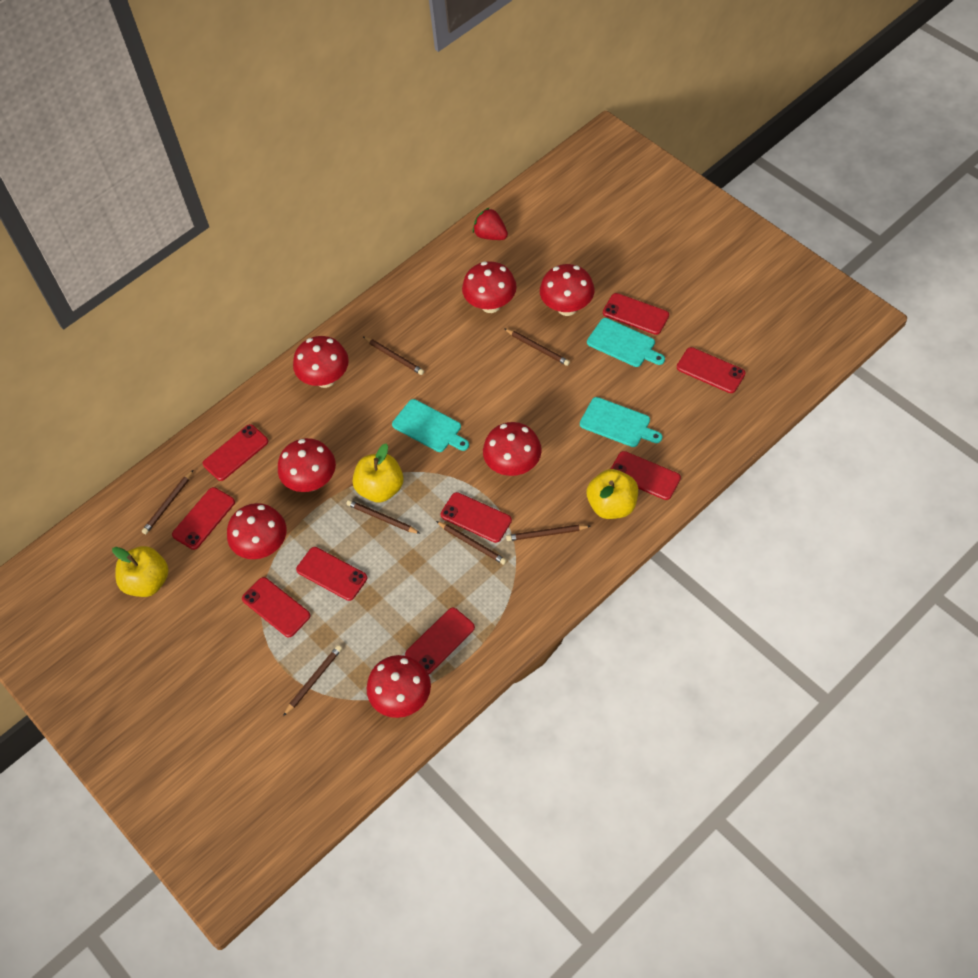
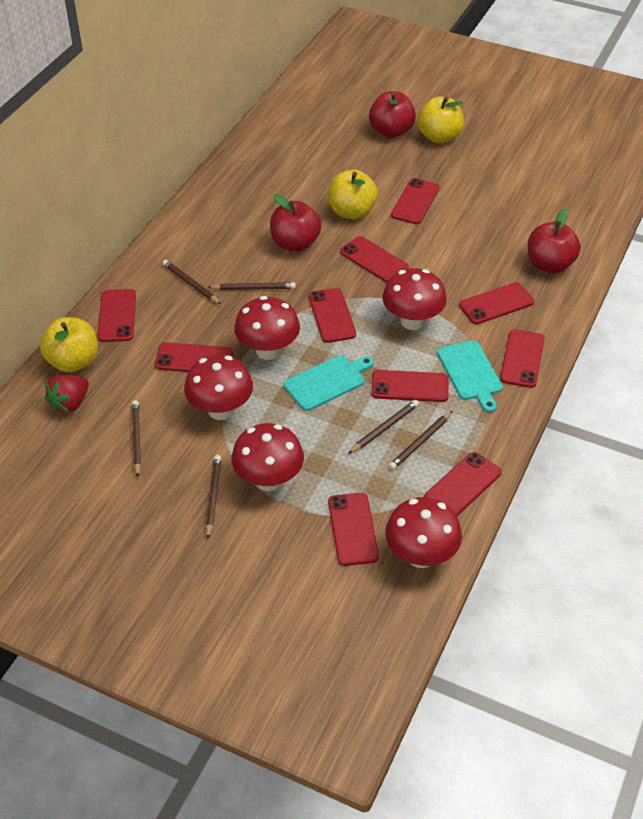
brown pencil: 7 -> 6
red apple: 0 -> 3
red mushroom: 7 -> 5
red phone: 9 -> 10
turquoise cutting board: 3 -> 2

